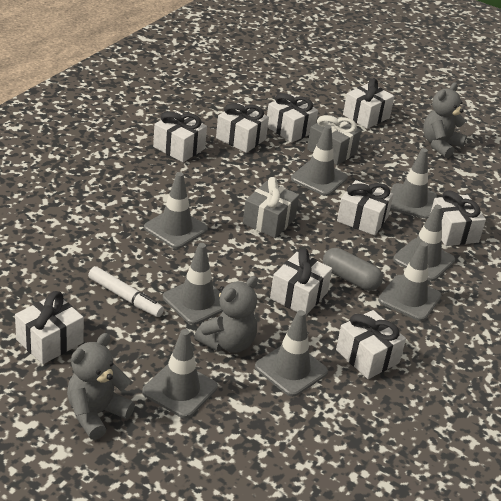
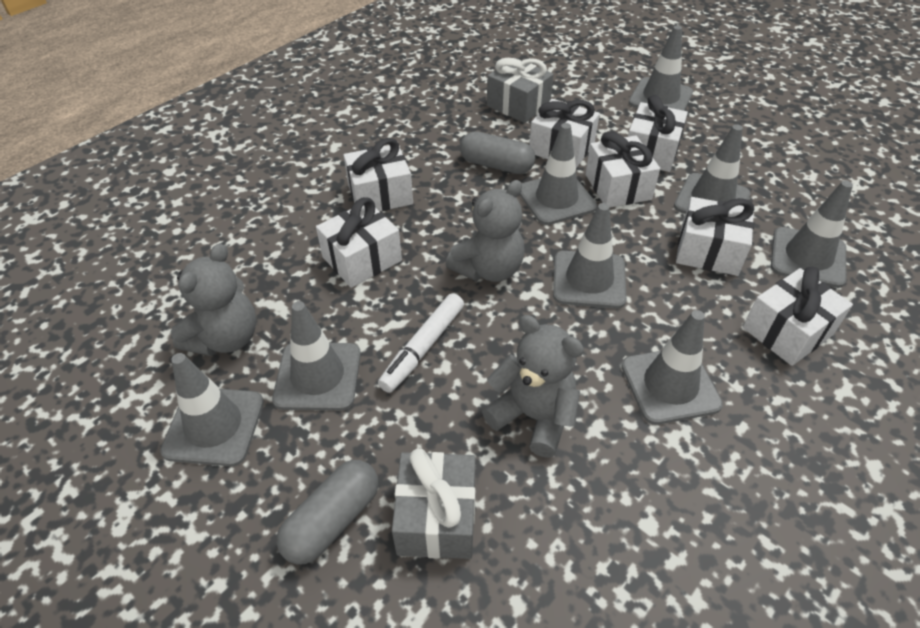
grey capsule: 1 -> 2
white gift: 9 -> 7

